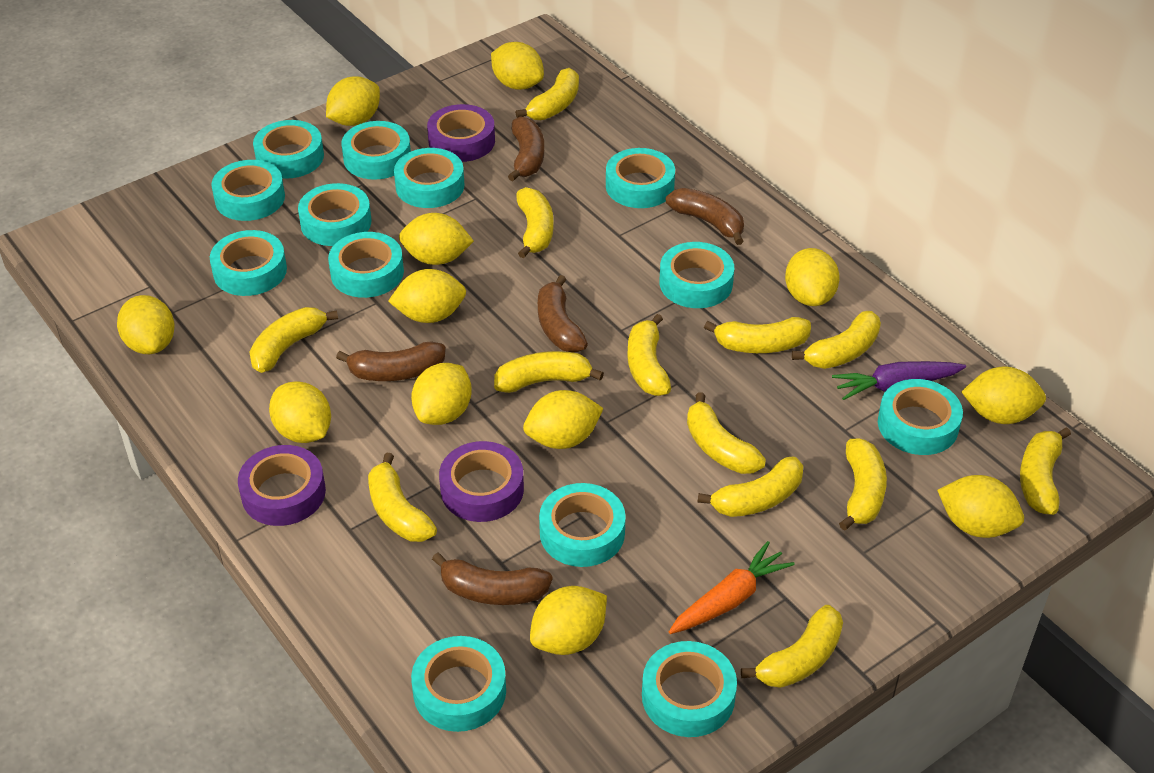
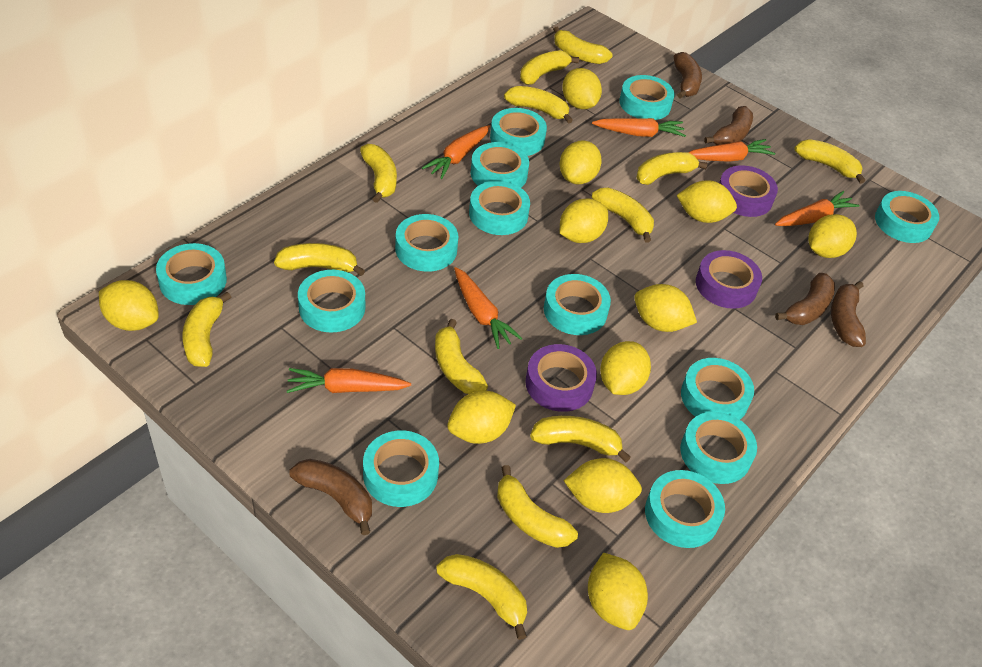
orange carrot: 1 -> 6
purple carrot: 1 -> 0
yellow lemon: 12 -> 11

